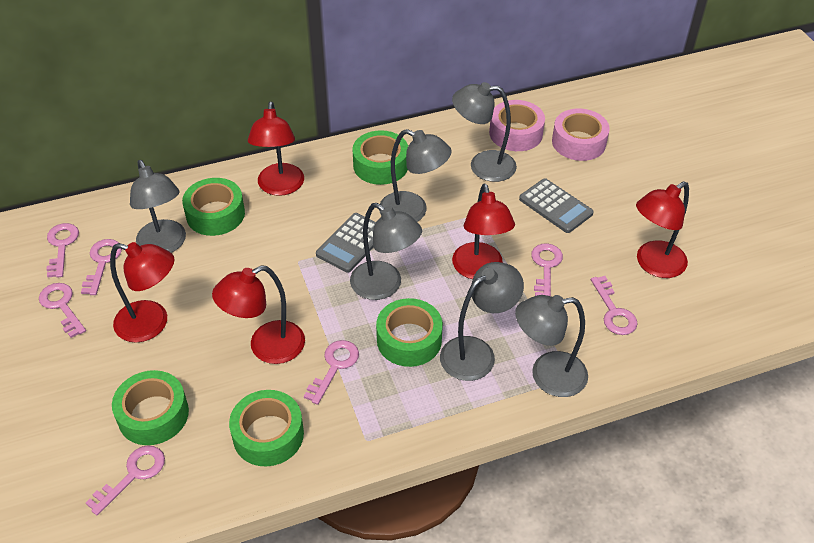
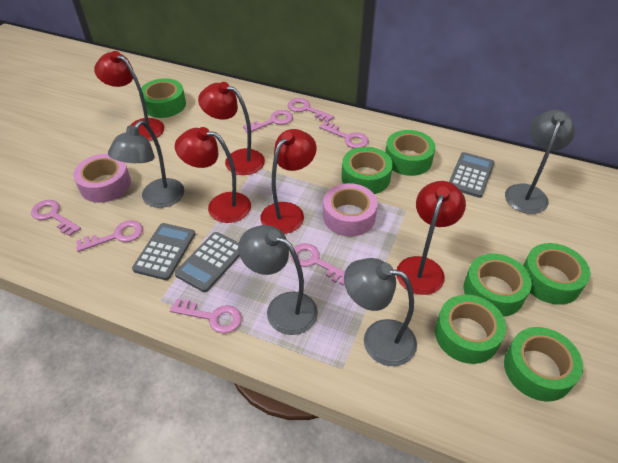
green tape: 5 -> 7
grey calculator: 2 -> 3
grey lamp: 6 -> 4

